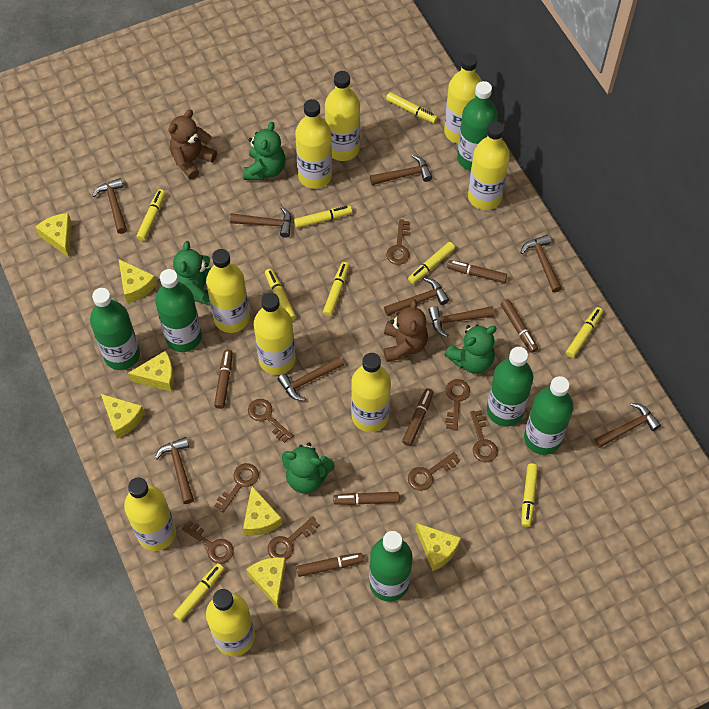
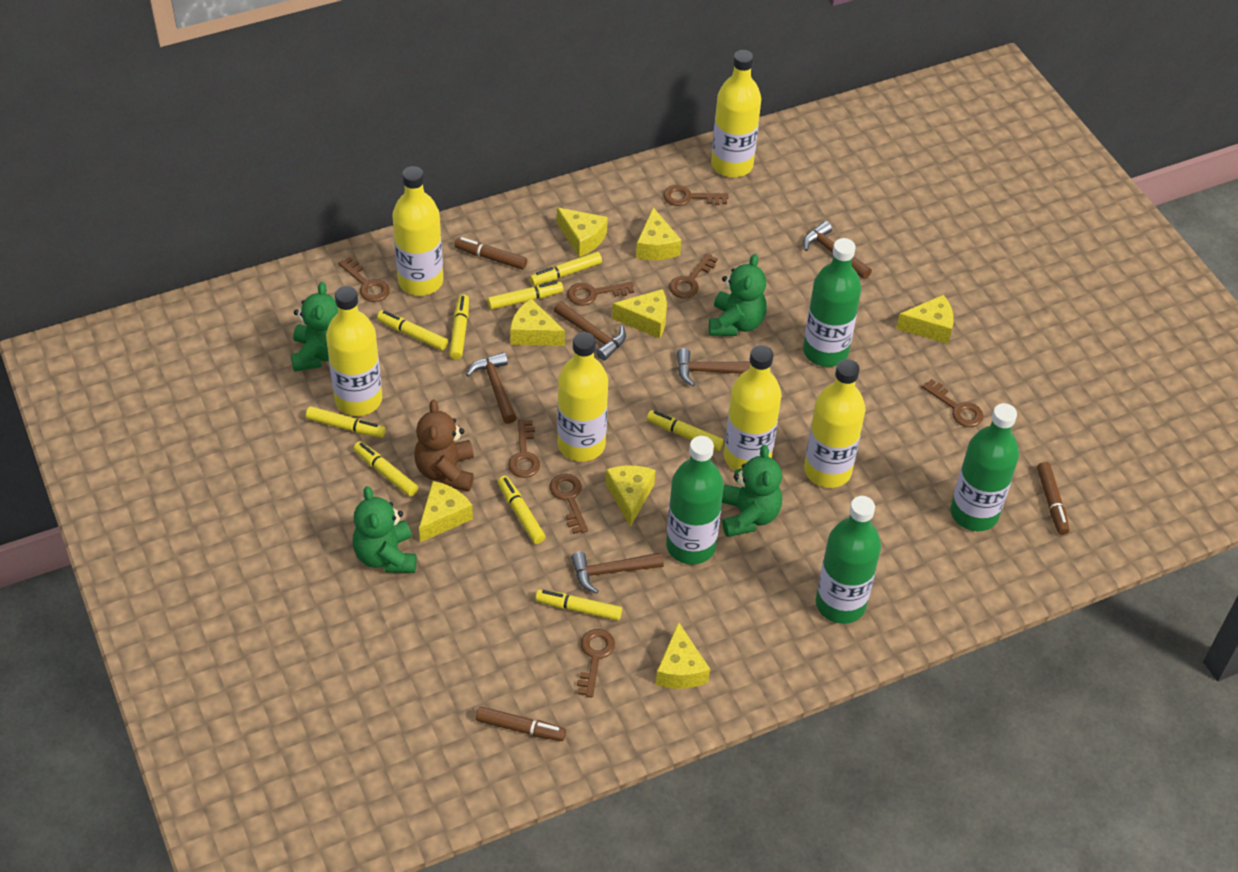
brown hammer: 9 -> 5
brown marker: 6 -> 3
brown teddy bear: 2 -> 1
green bottle: 6 -> 4
yellow bottle: 9 -> 6
yellow cheese: 7 -> 8

